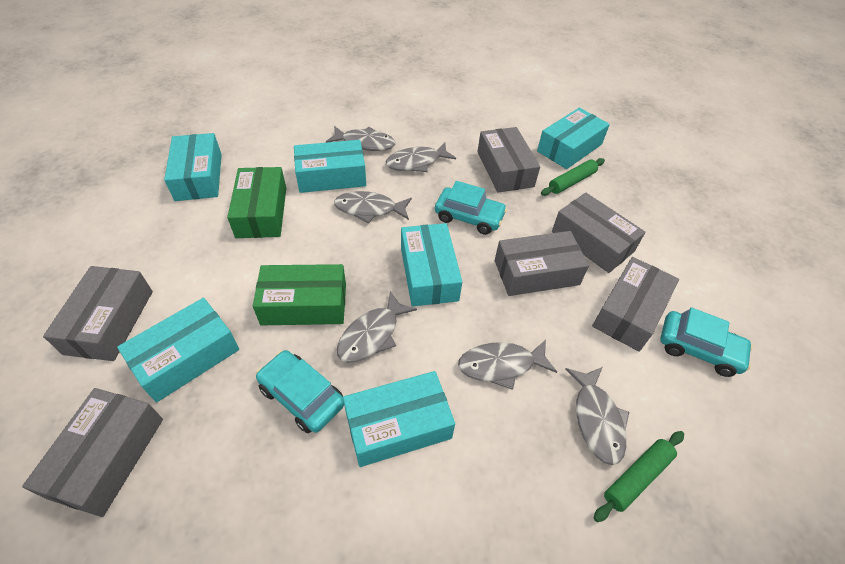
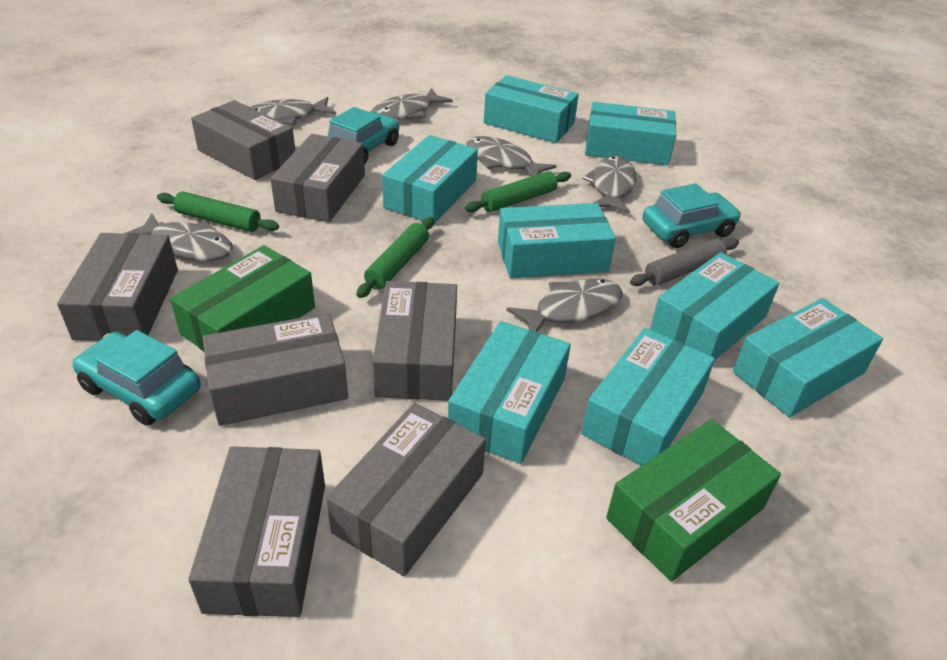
green rolling pin: 2 -> 3
grey box: 6 -> 7
grey rolling pin: 0 -> 1
turquoise box: 6 -> 8

